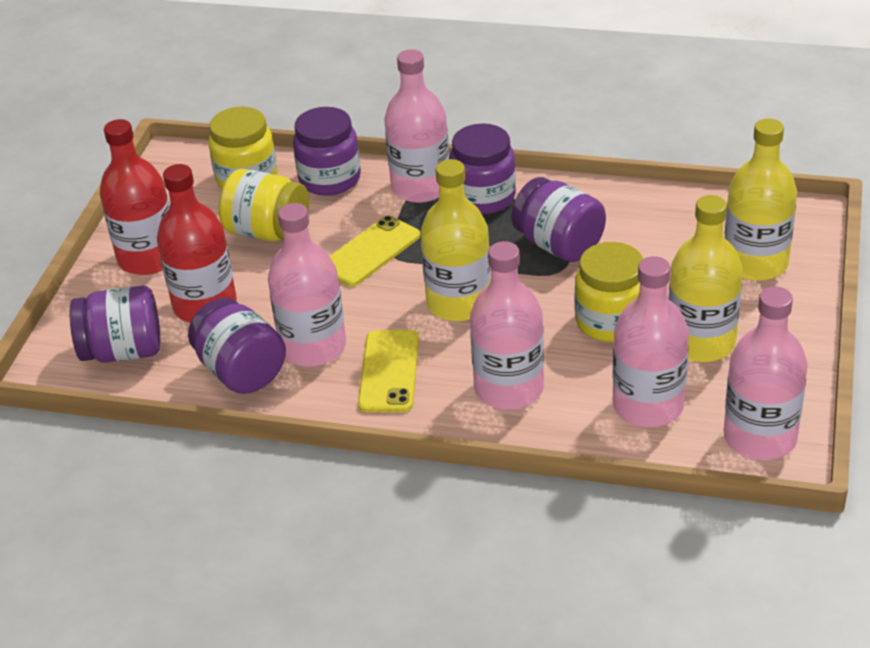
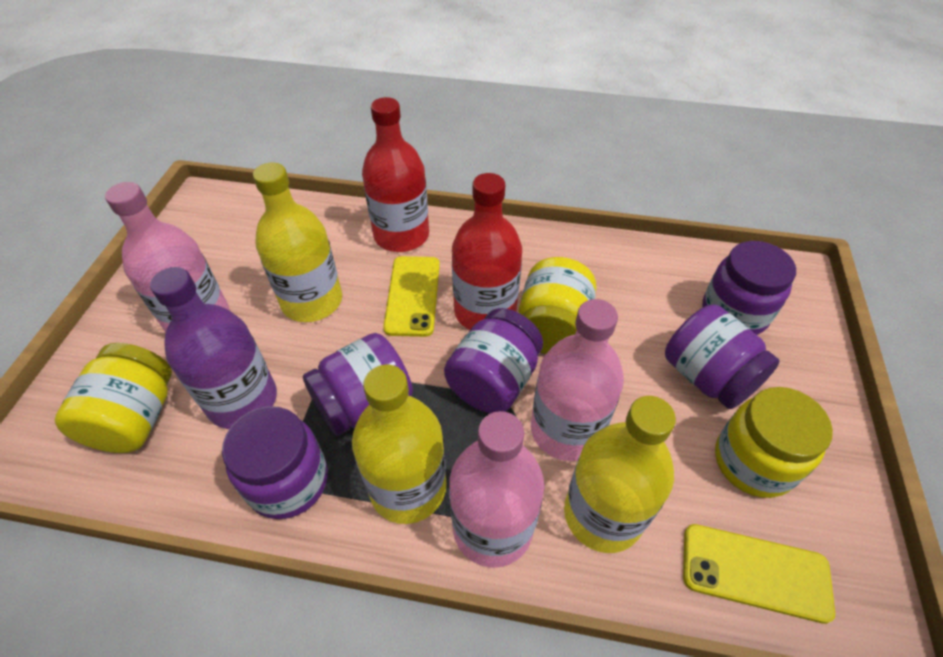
pink bottle: 5 -> 3
purple bottle: 0 -> 1

